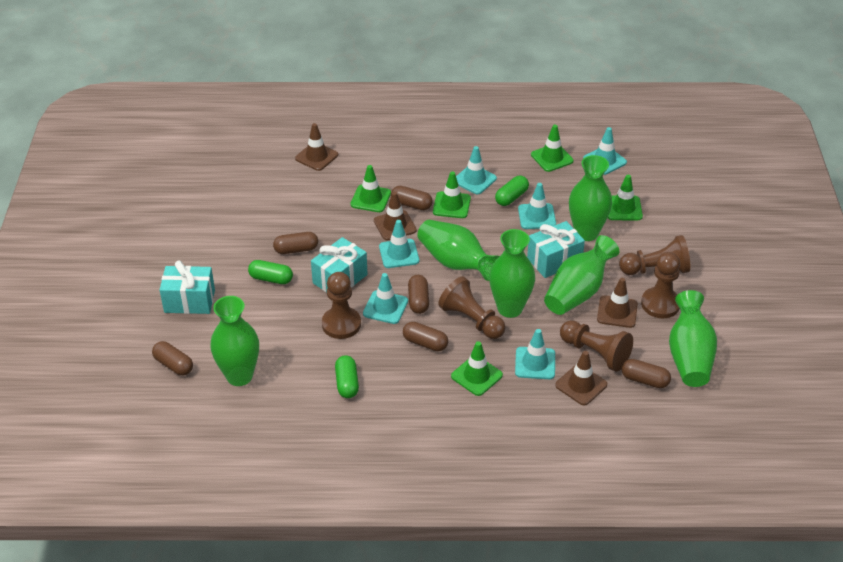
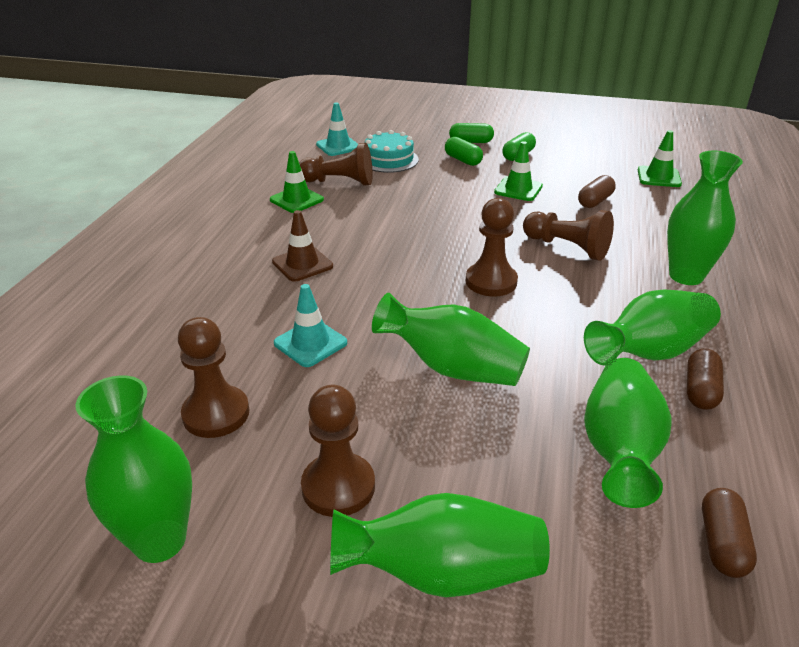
brown capsule: 6 -> 3
brown traffic cone: 4 -> 1
green traffic cone: 5 -> 3
turquoise cake: 0 -> 1
turquoise gift: 3 -> 0
turquoise traffic cone: 6 -> 2

